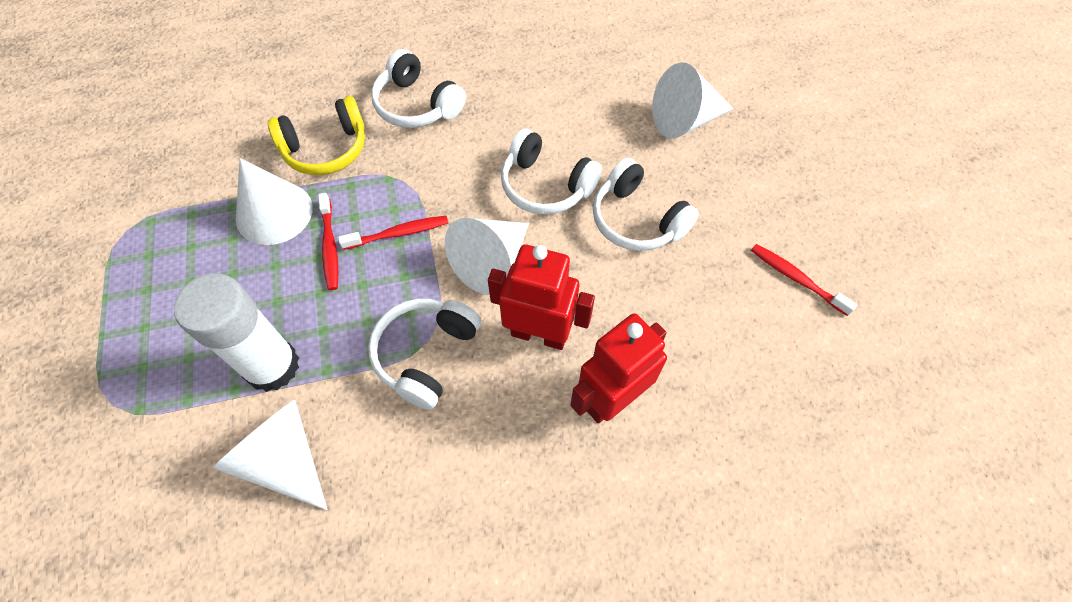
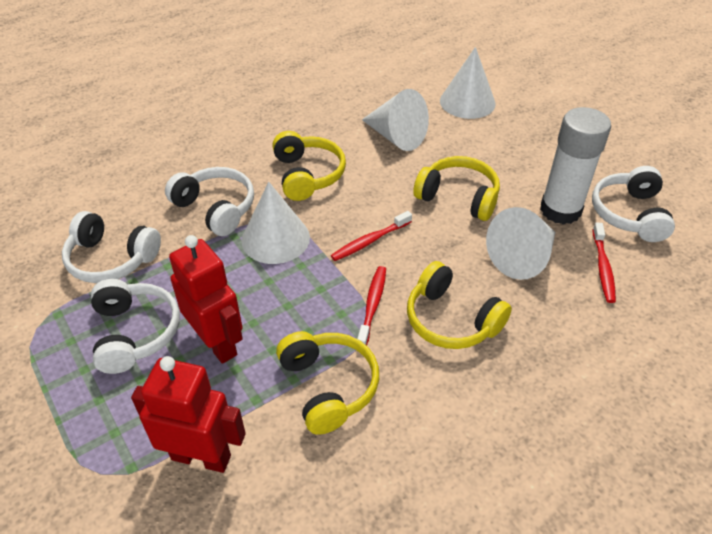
yellow headphones: 1 -> 4

